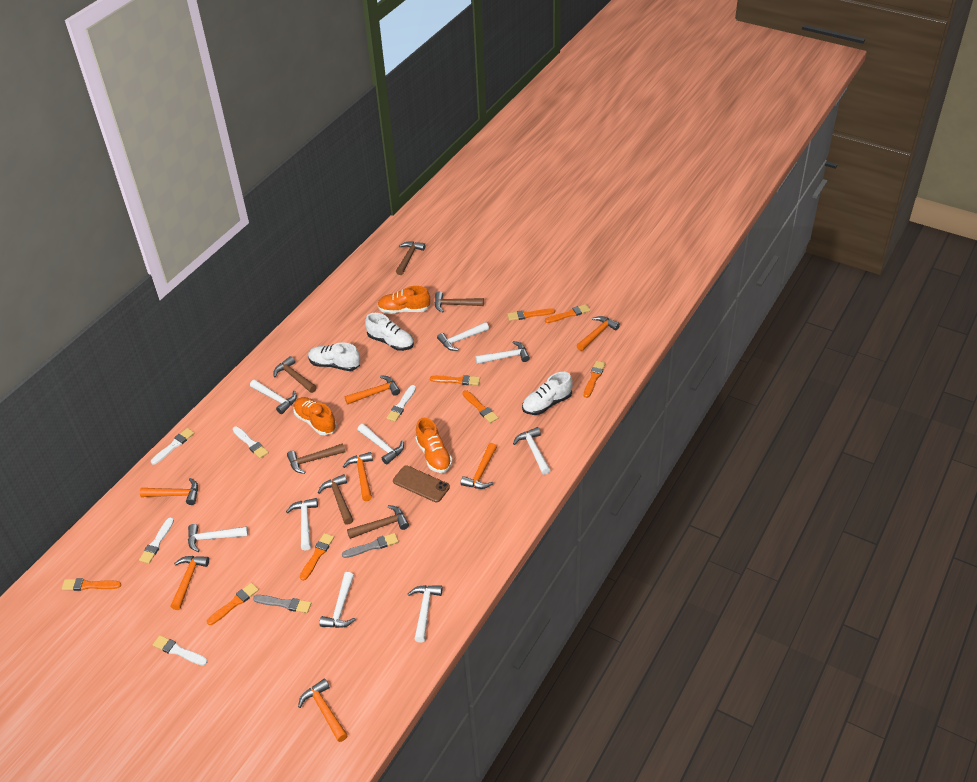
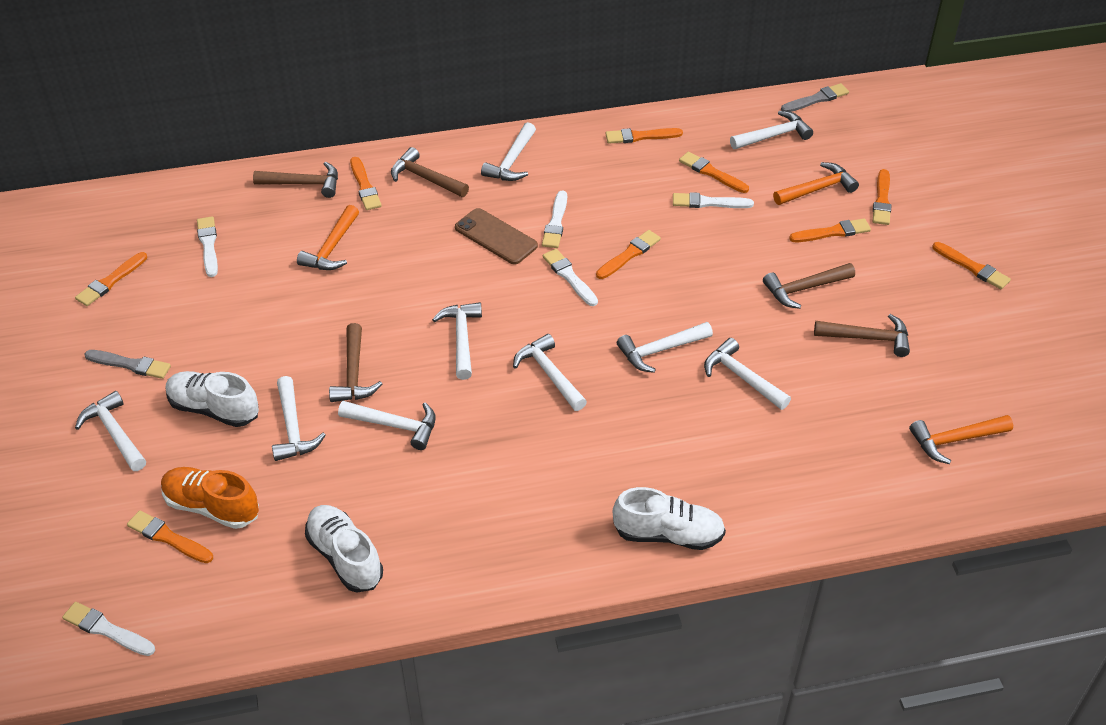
brown hammer: 6 -> 5
orange brush: 8 -> 9
orange hammer: 7 -> 3
orange shoe: 3 -> 1

